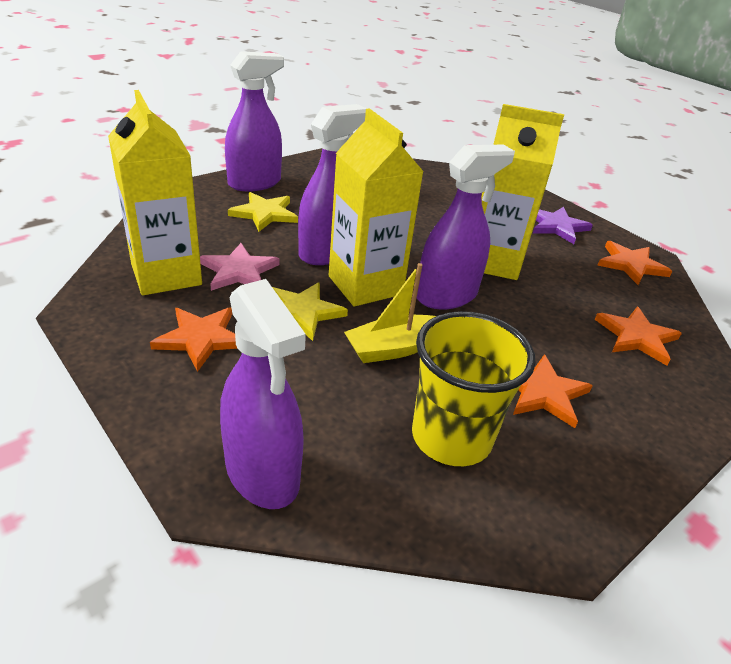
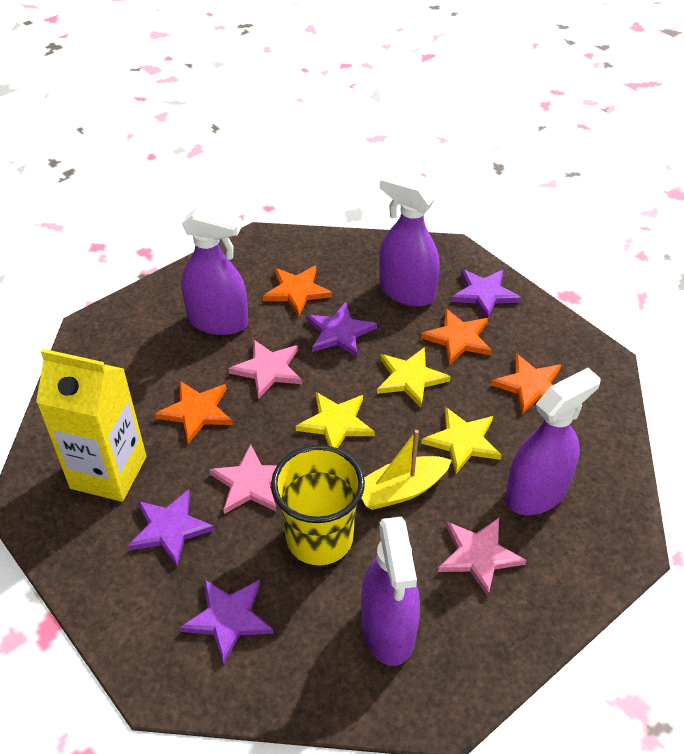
pink star: 1 -> 3
purple star: 1 -> 4
yellow carton: 3 -> 1
yellow star: 2 -> 3

